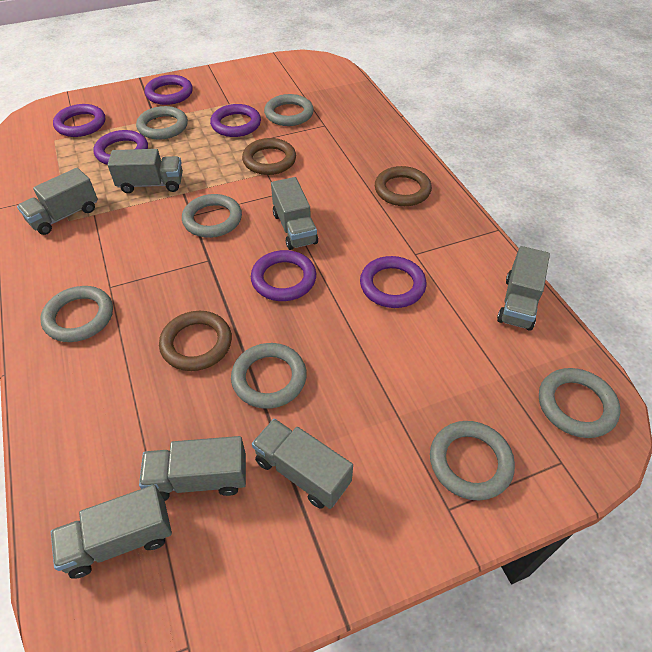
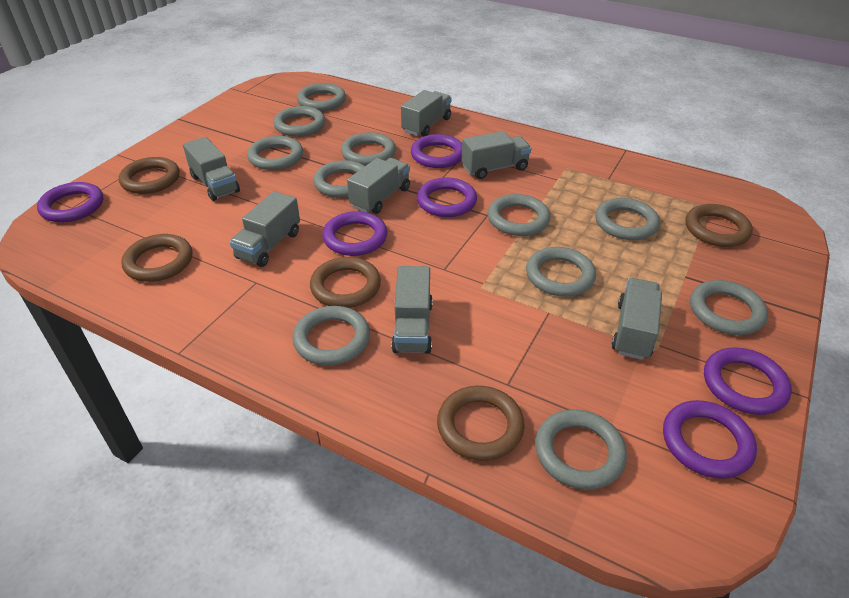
brown ring: 3 -> 5
grey ring: 7 -> 11

